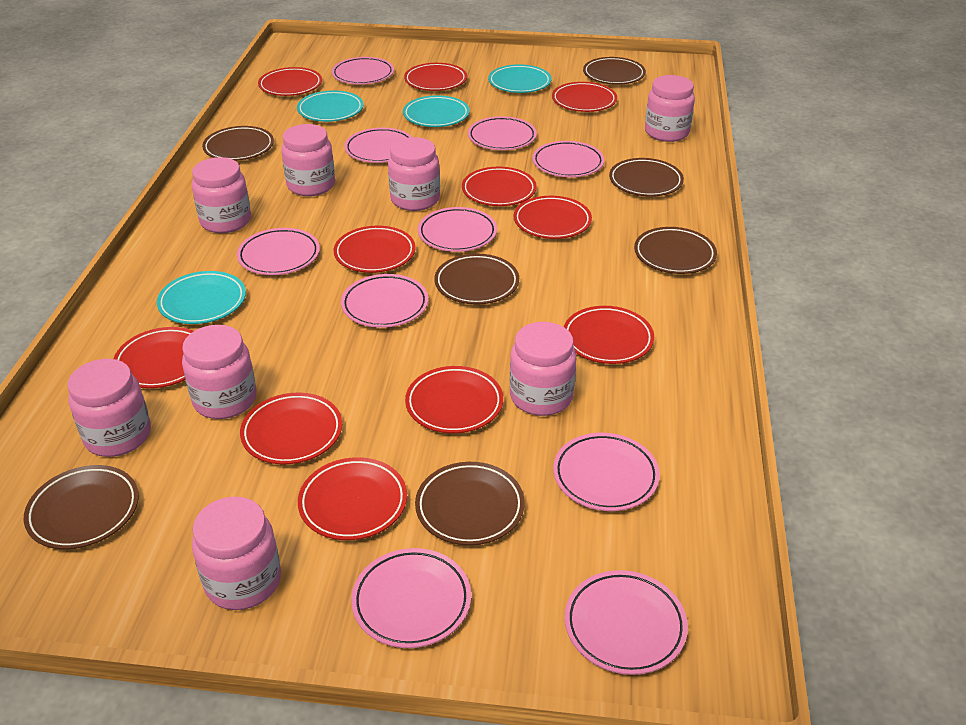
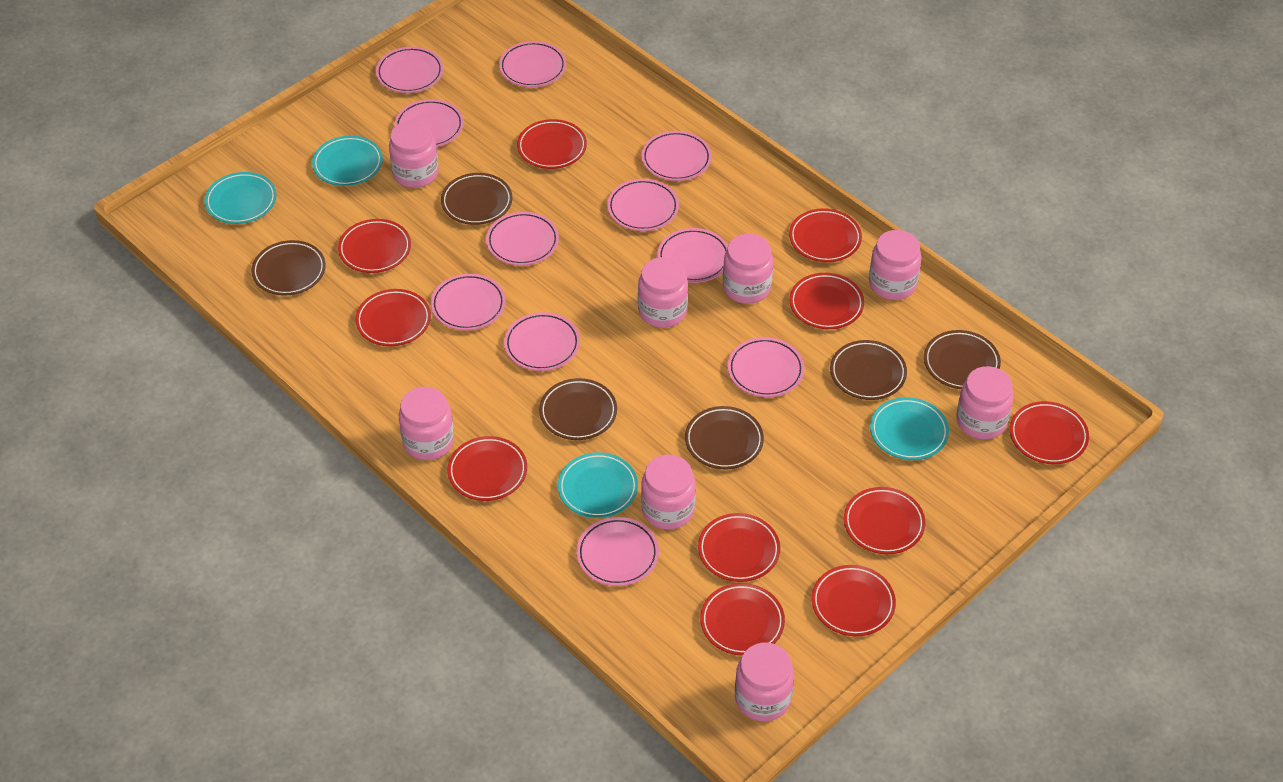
brown plate: 7 -> 6
pink plate: 10 -> 11

